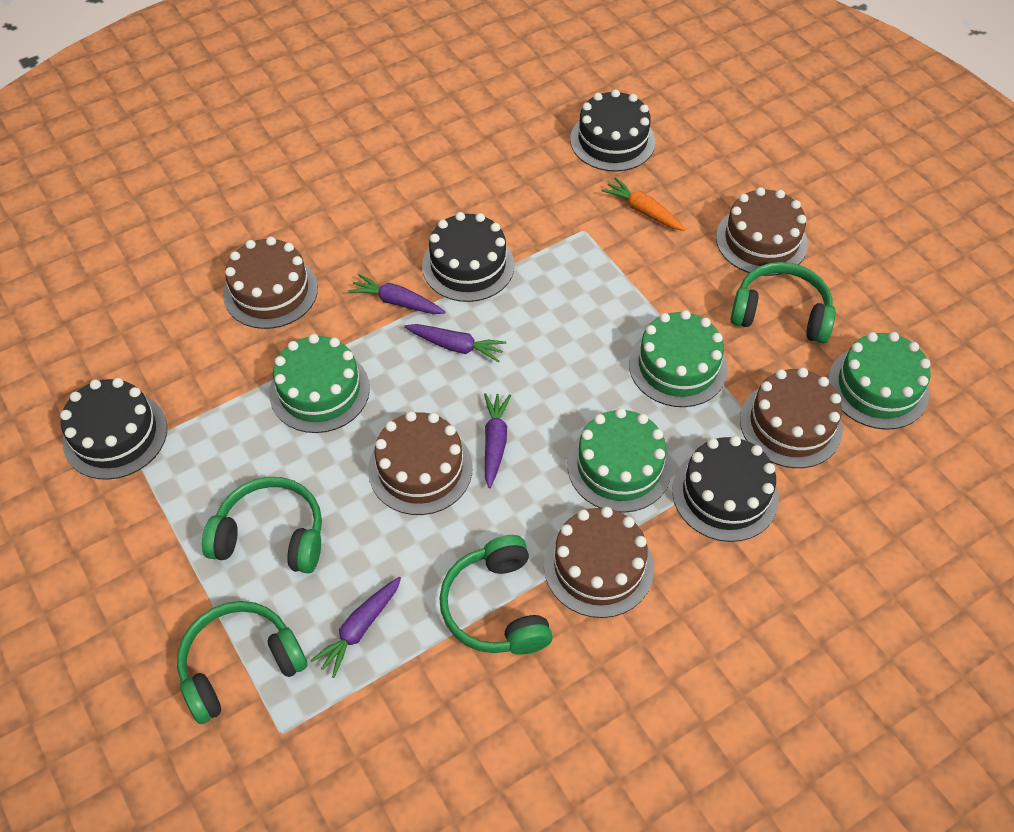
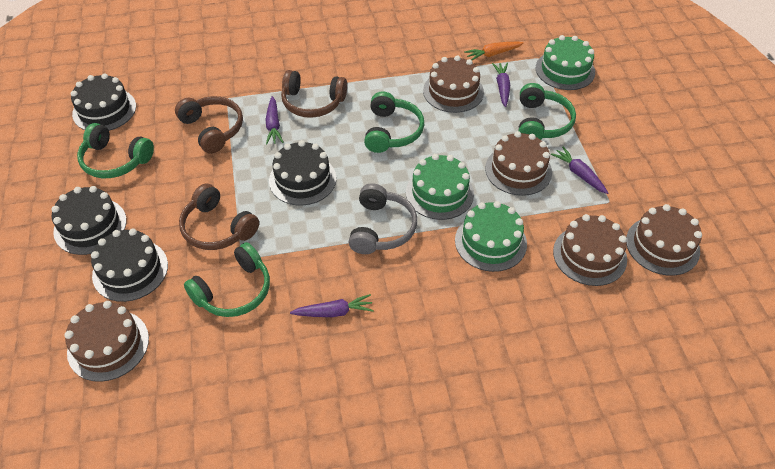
brown headphones: 0 -> 3
green cake: 4 -> 3
grey headphones: 0 -> 1

